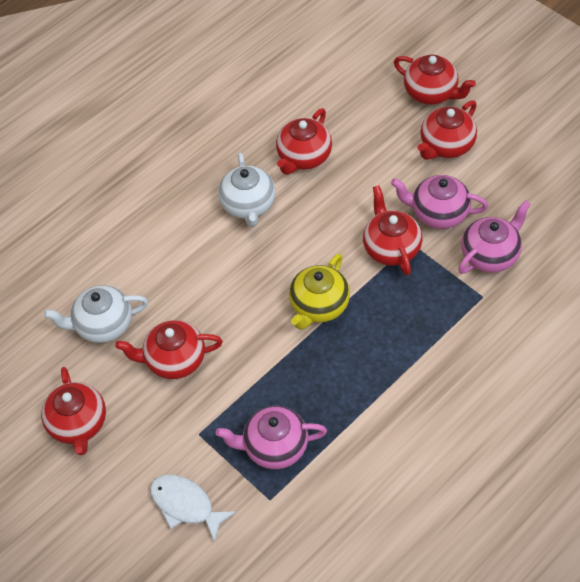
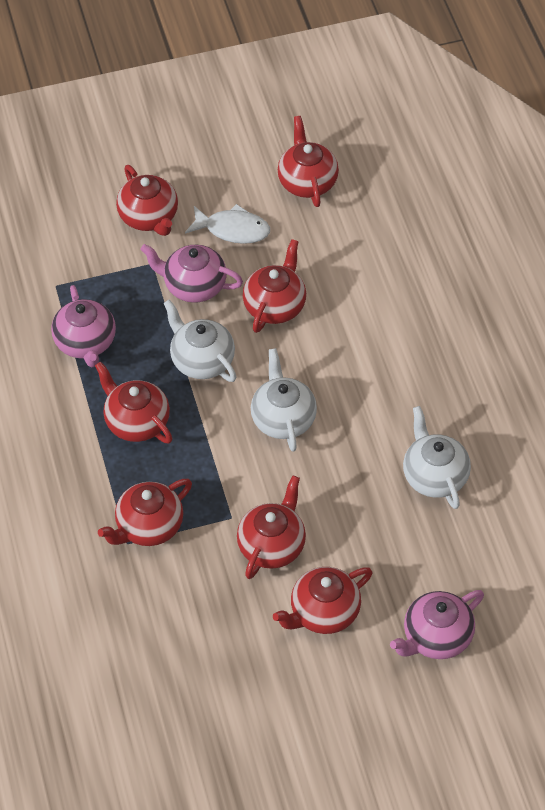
red teapot: 6 -> 7
white teapot: 2 -> 3
yellow teapot: 1 -> 0

